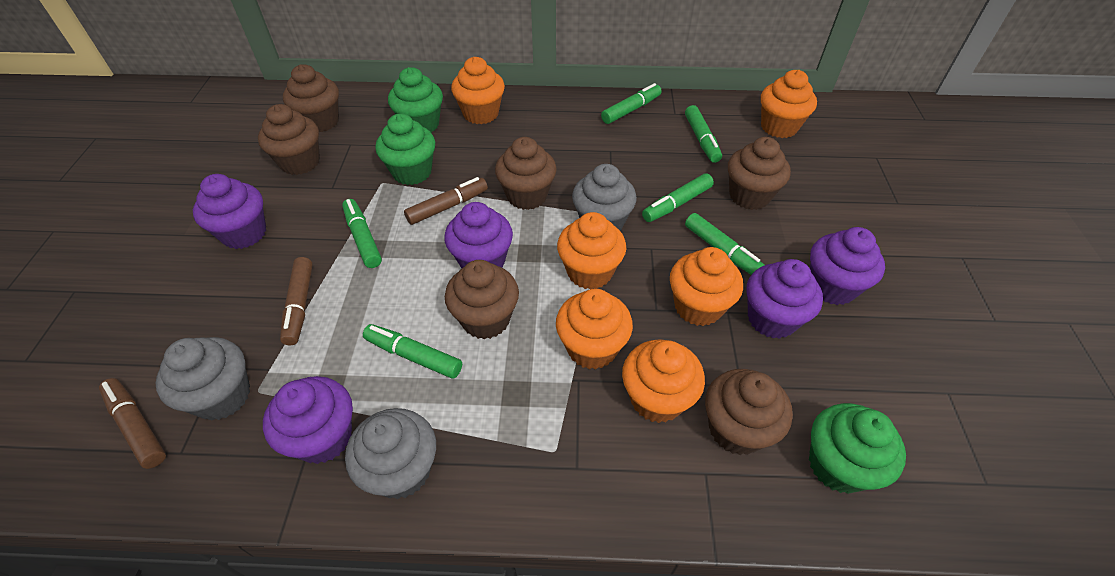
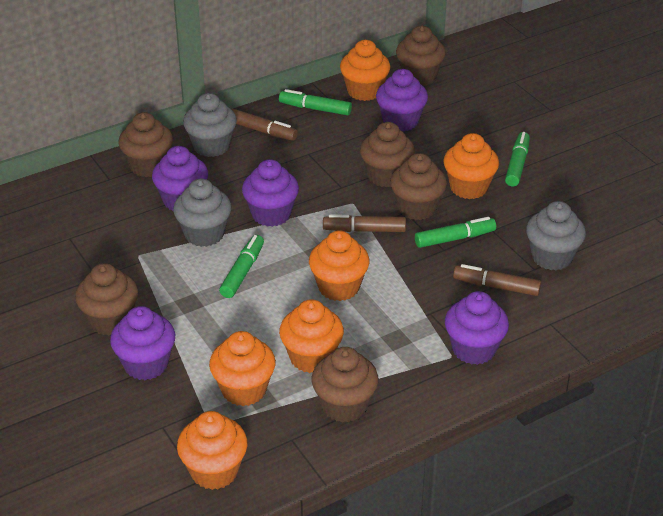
green cupcake: 3 -> 0
green marker: 6 -> 4

